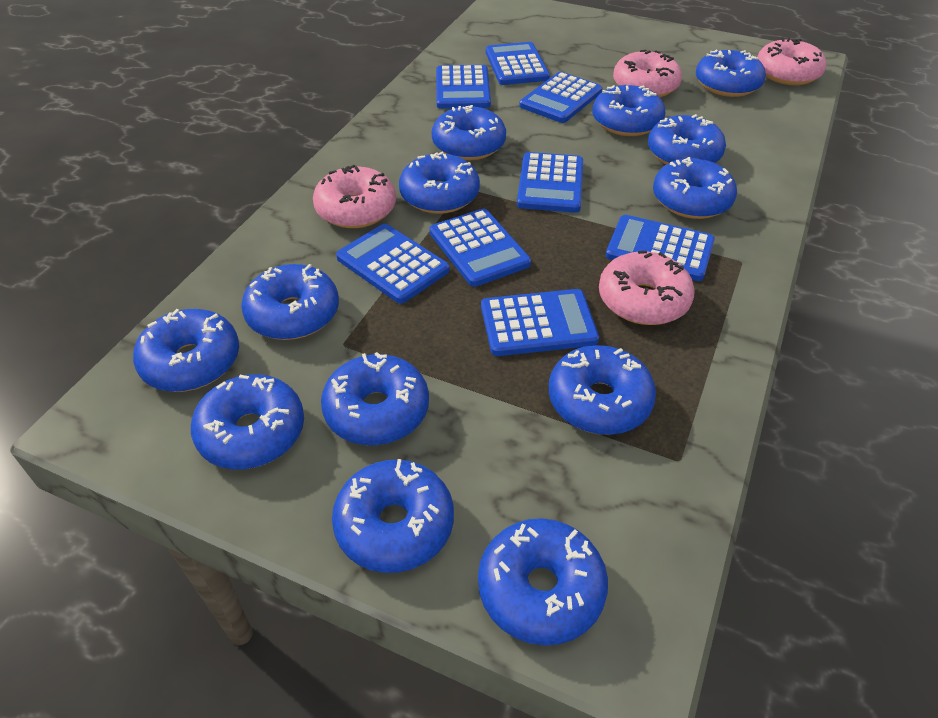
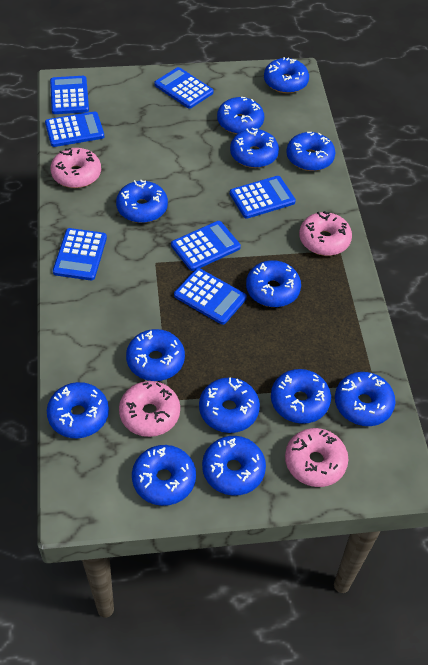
blue calculator: 8 -> 7

